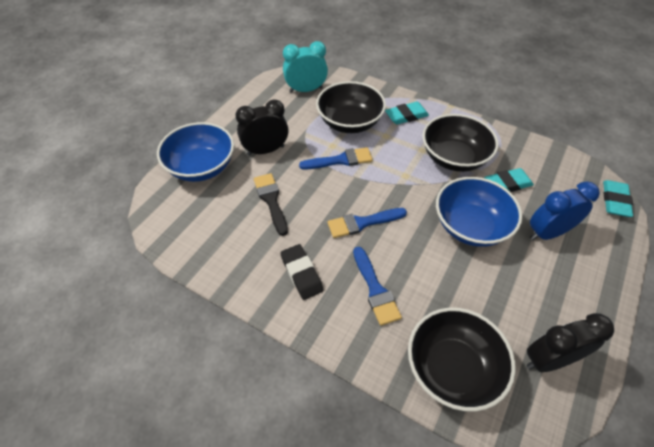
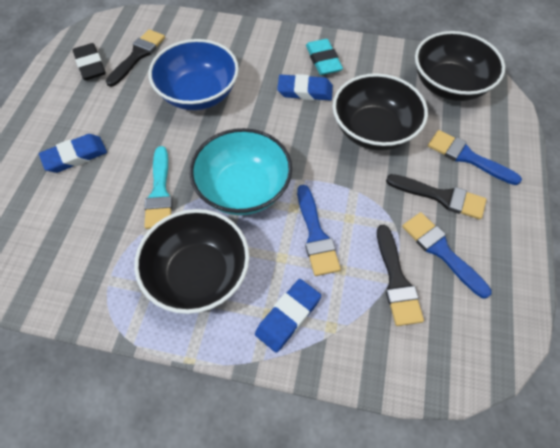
black brush: 1 -> 3
black clock: 2 -> 0
blue bowl: 2 -> 1
blue clock: 1 -> 0
blue eraser: 0 -> 3
turquoise bowl: 0 -> 1
turquoise brush: 0 -> 1
turquoise clock: 1 -> 0
turquoise eraser: 3 -> 1

